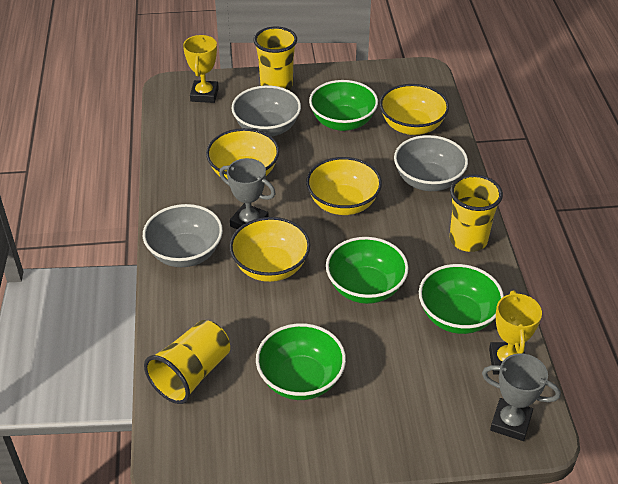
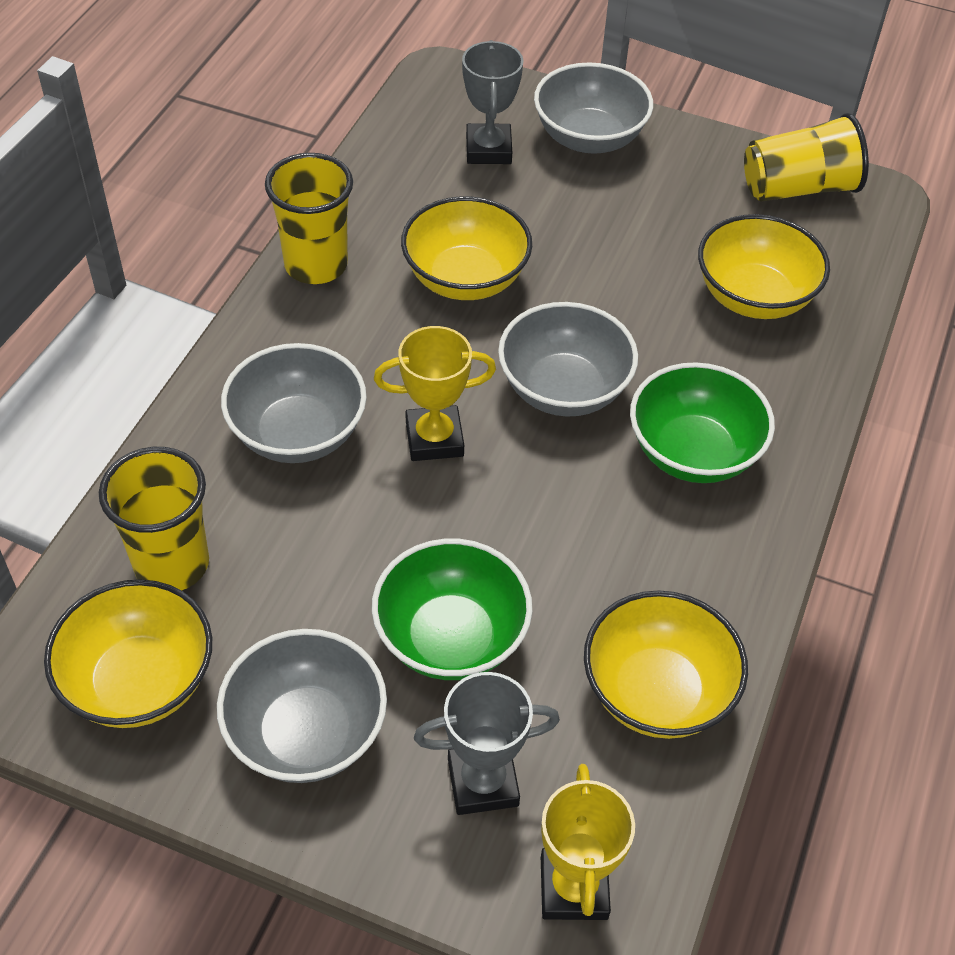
green bowl: 4 -> 2
grey bowl: 3 -> 4

